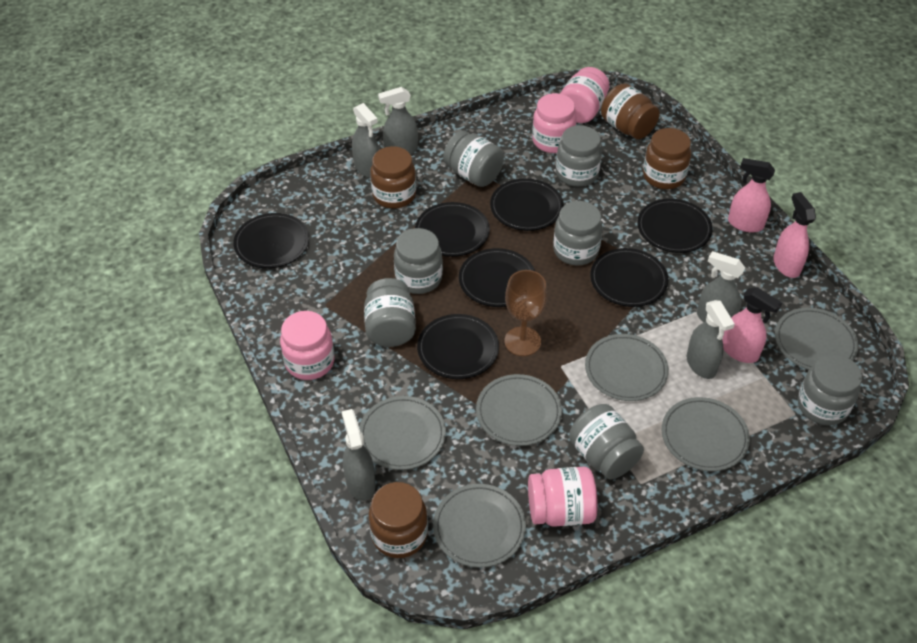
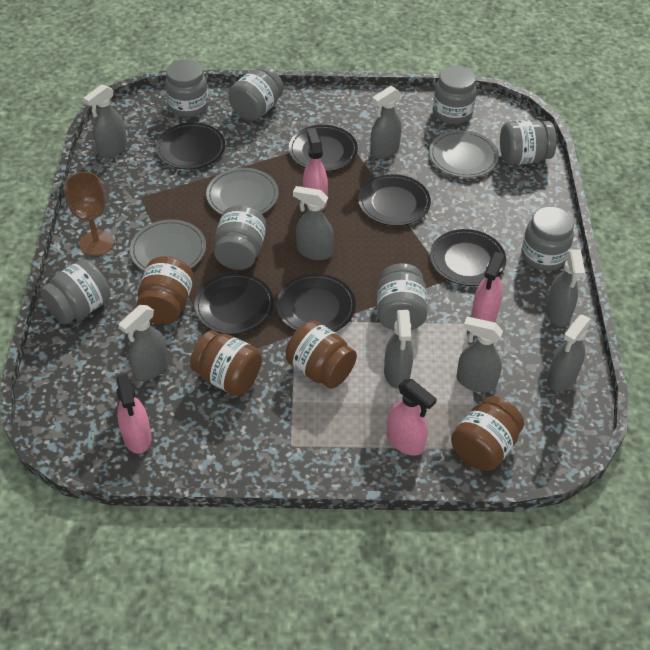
black plate: 7 -> 6
grey jar: 7 -> 8
grey plate: 6 -> 3
grey spray bottle: 5 -> 8
pink jar: 4 -> 0
pink spray bottle: 3 -> 4

